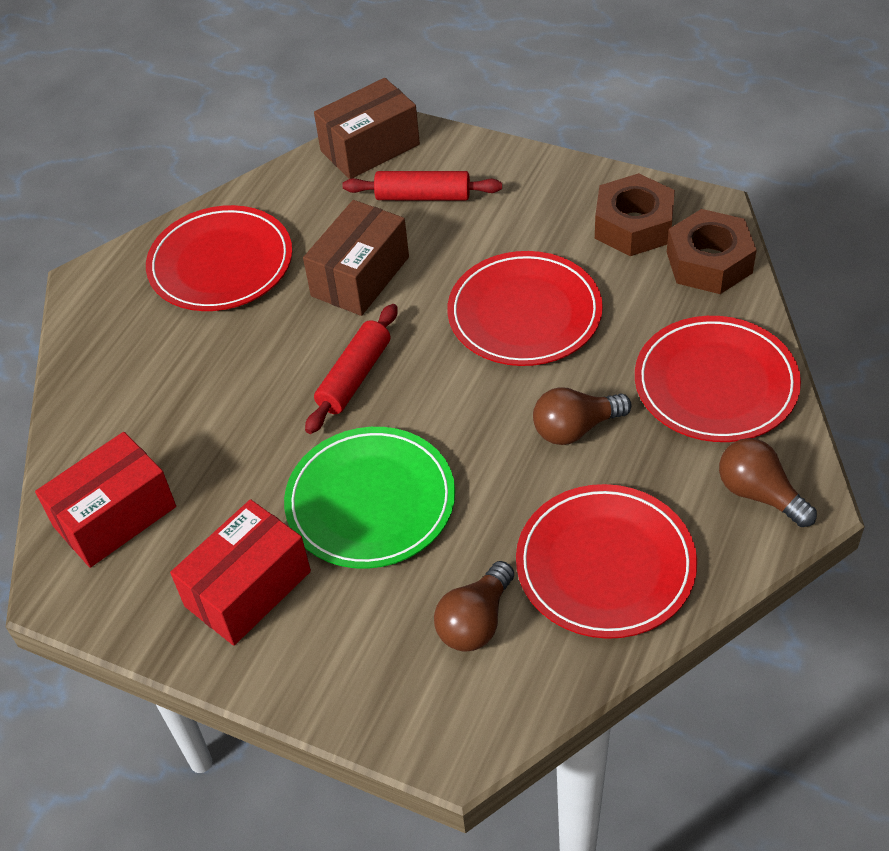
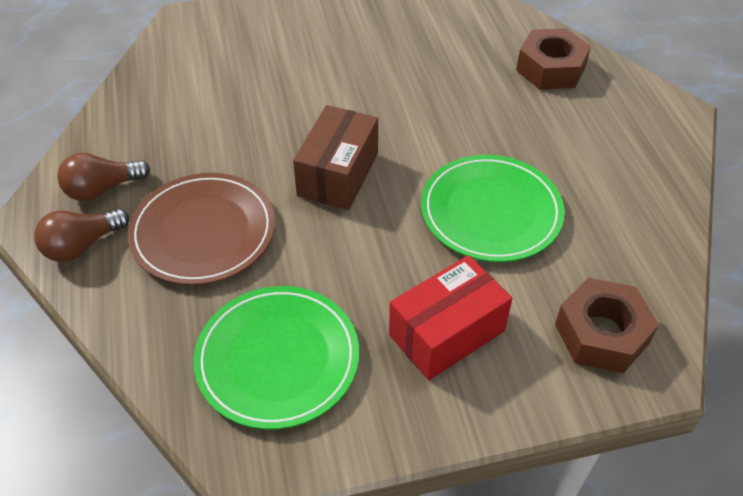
brown box: 2 -> 1
brown light bulb: 3 -> 2
brown plate: 0 -> 1
green plate: 1 -> 2
red box: 2 -> 1
red plate: 4 -> 0
red rolling pin: 2 -> 0

